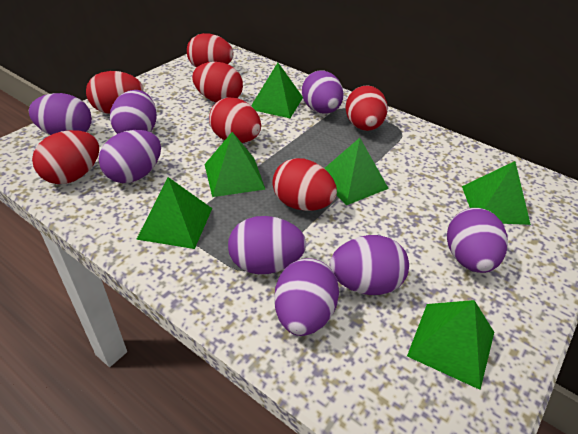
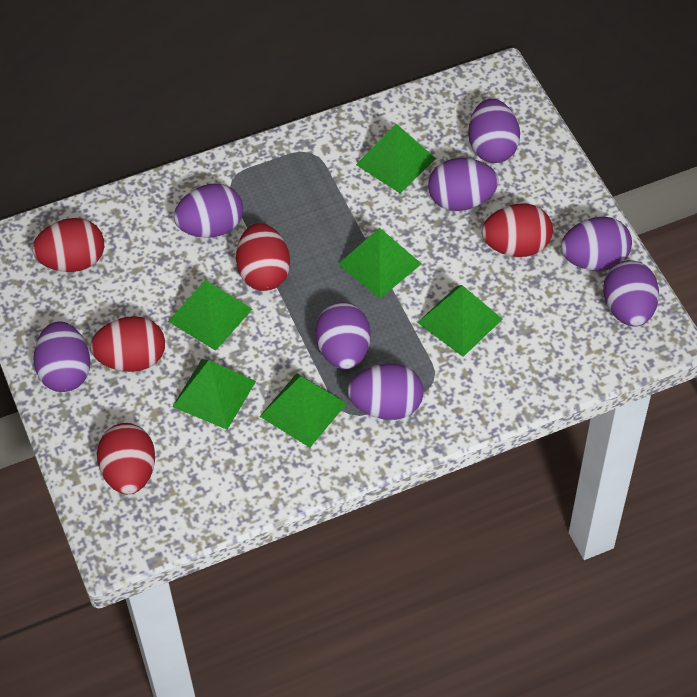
red egg: 7 -> 5

